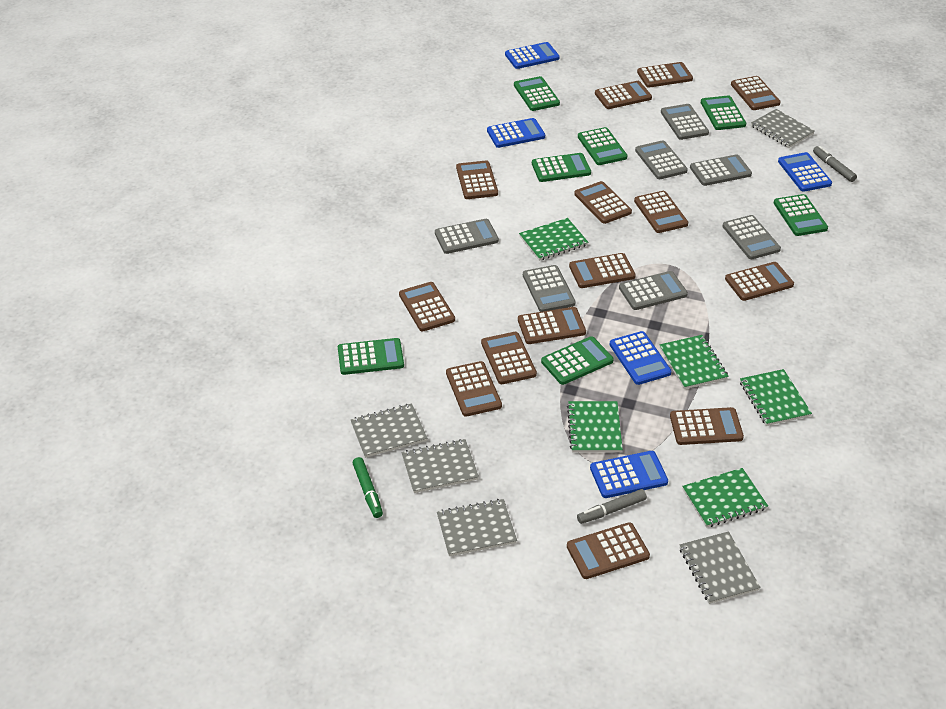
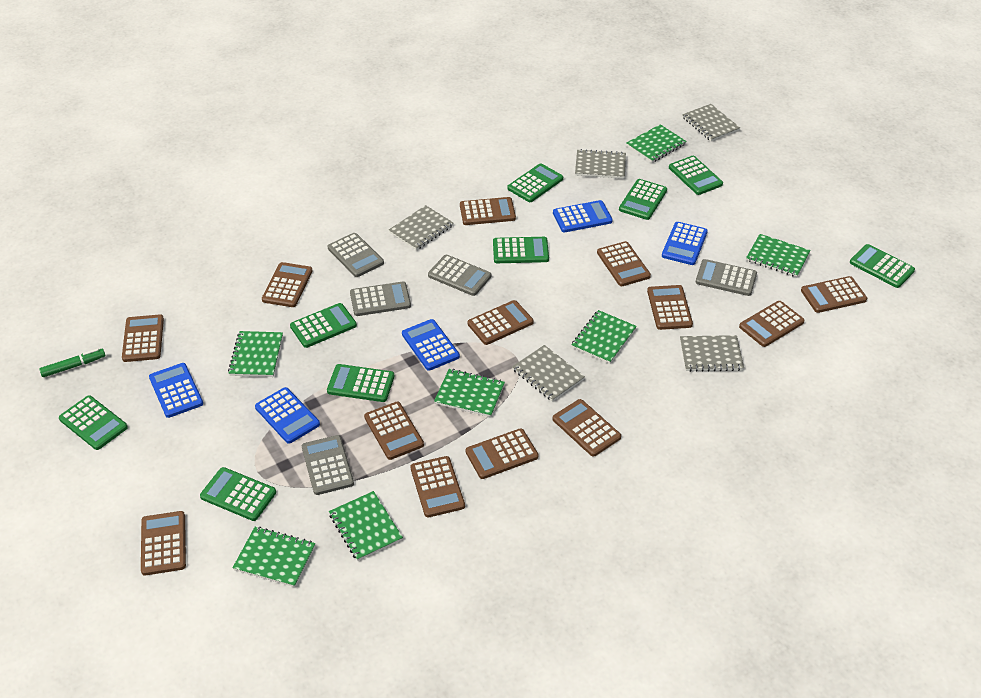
brown calculator: 14 -> 13
green calculator: 7 -> 9
green notebook: 5 -> 7
grey calculator: 7 -> 5
grey marker: 2 -> 0

